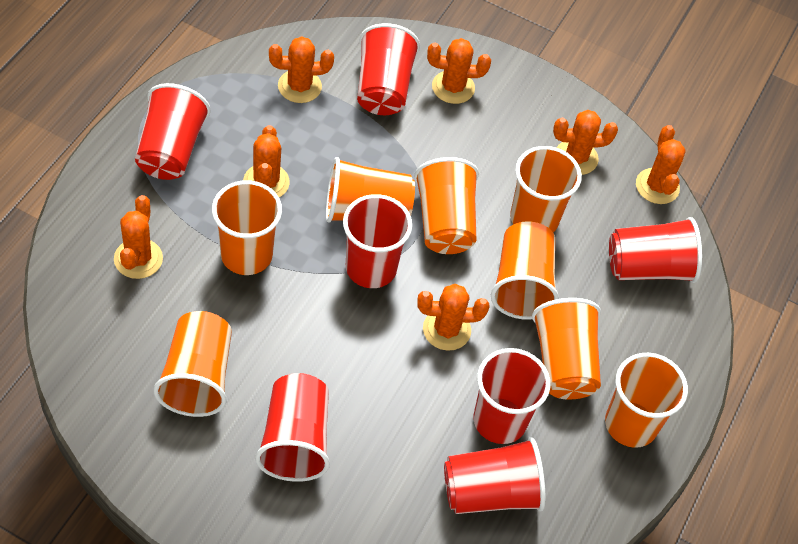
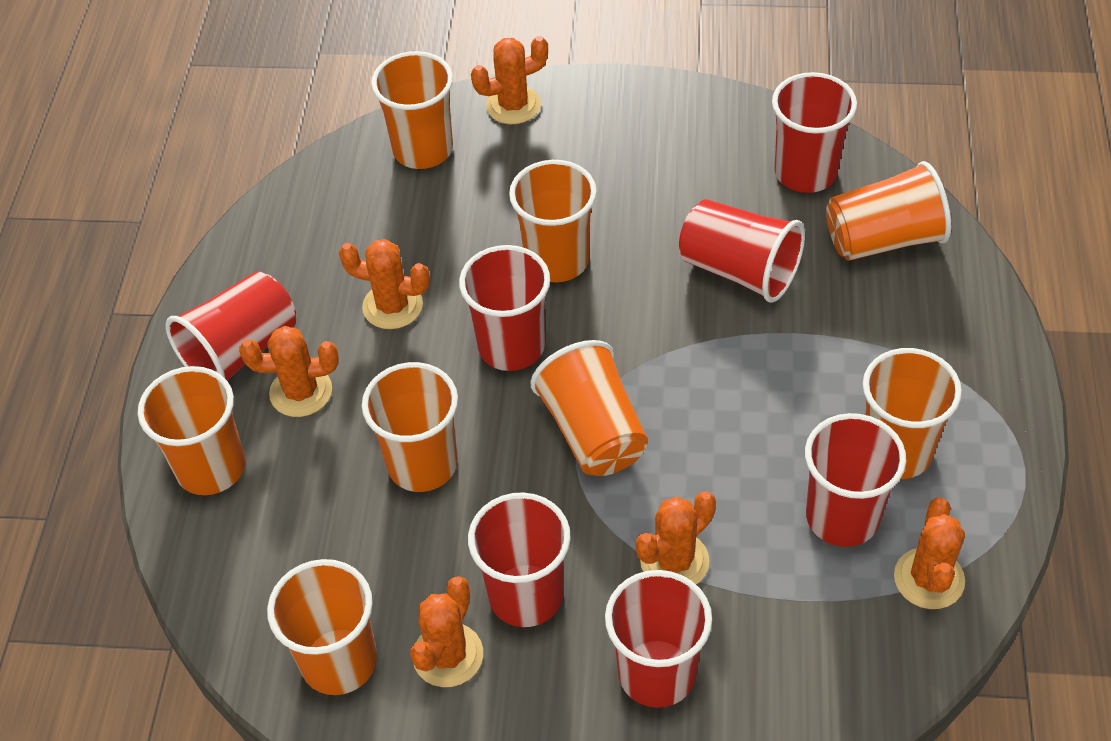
orange cactus: 7 -> 6

